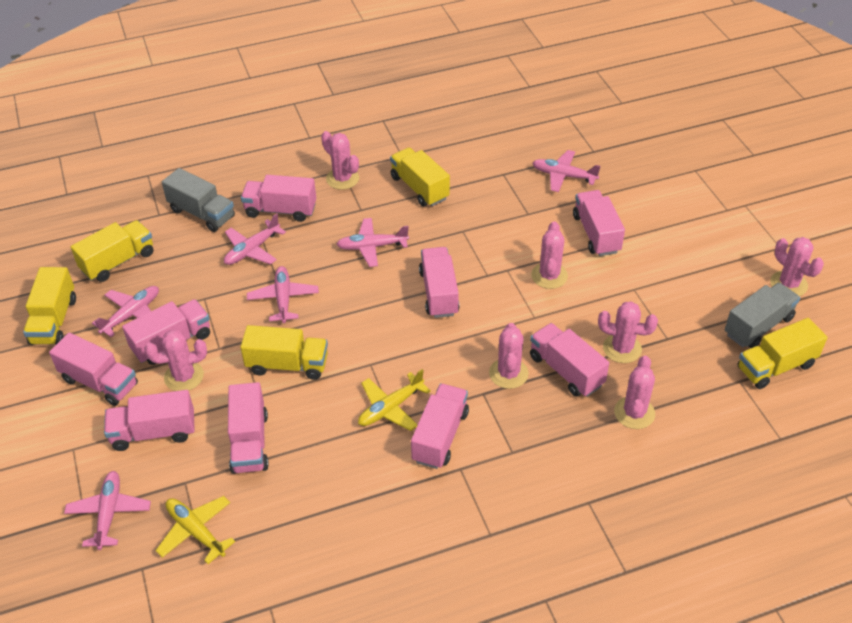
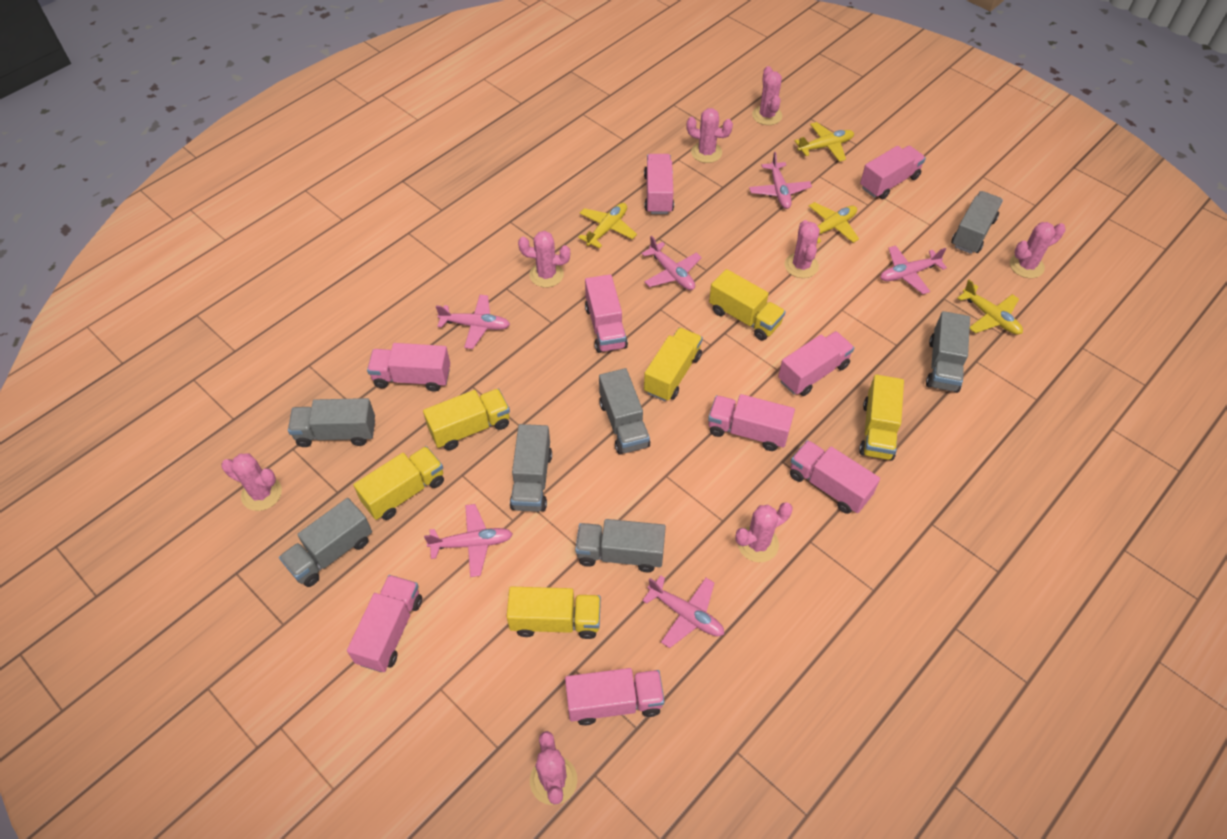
grey truck: 2 -> 7
pink cactus: 7 -> 8
yellow plane: 2 -> 4
yellow truck: 5 -> 6

